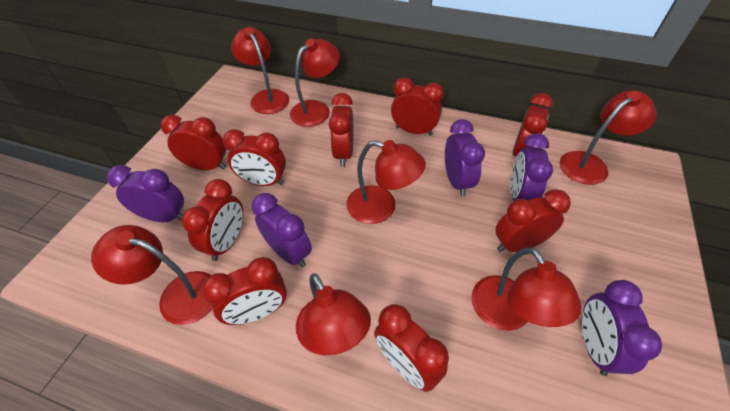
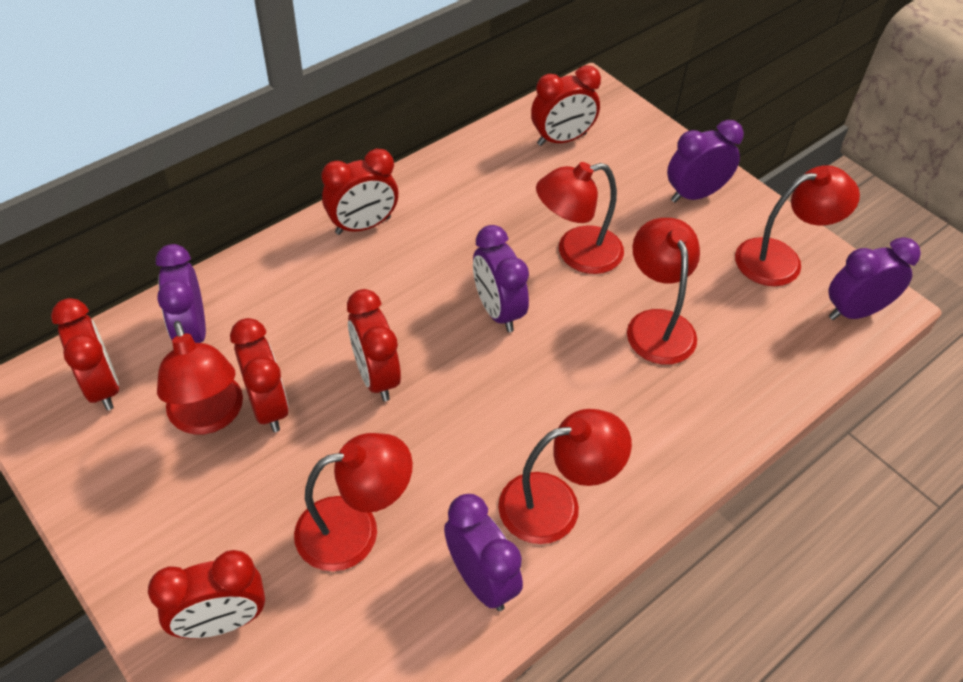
red clock: 9 -> 6
red lamp: 7 -> 6

